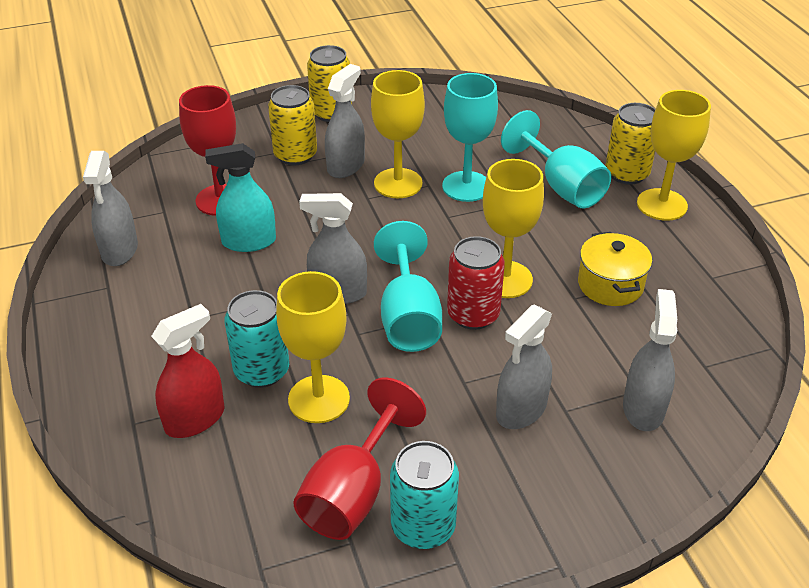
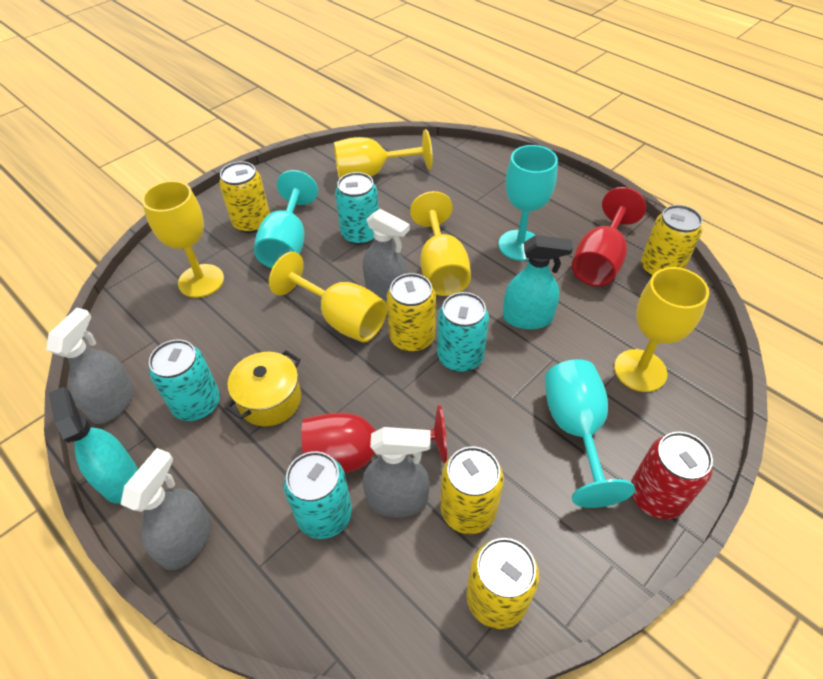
grey spray bottle: 5 -> 4
red spray bottle: 1 -> 0
turquoise can: 2 -> 4
turquoise spray bottle: 1 -> 2
yellow can: 3 -> 5
yellow goblet: 4 -> 5

